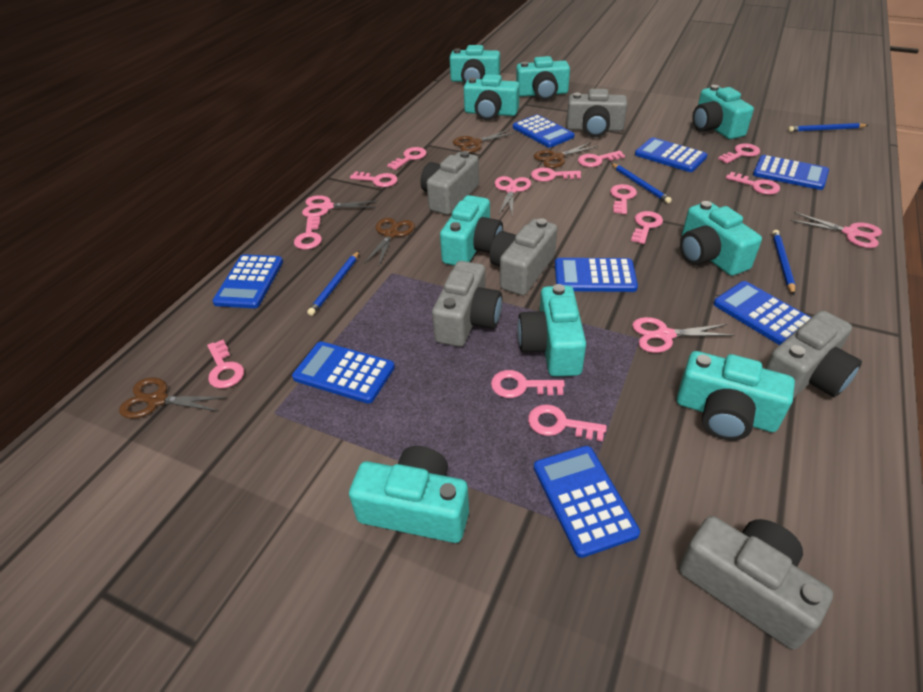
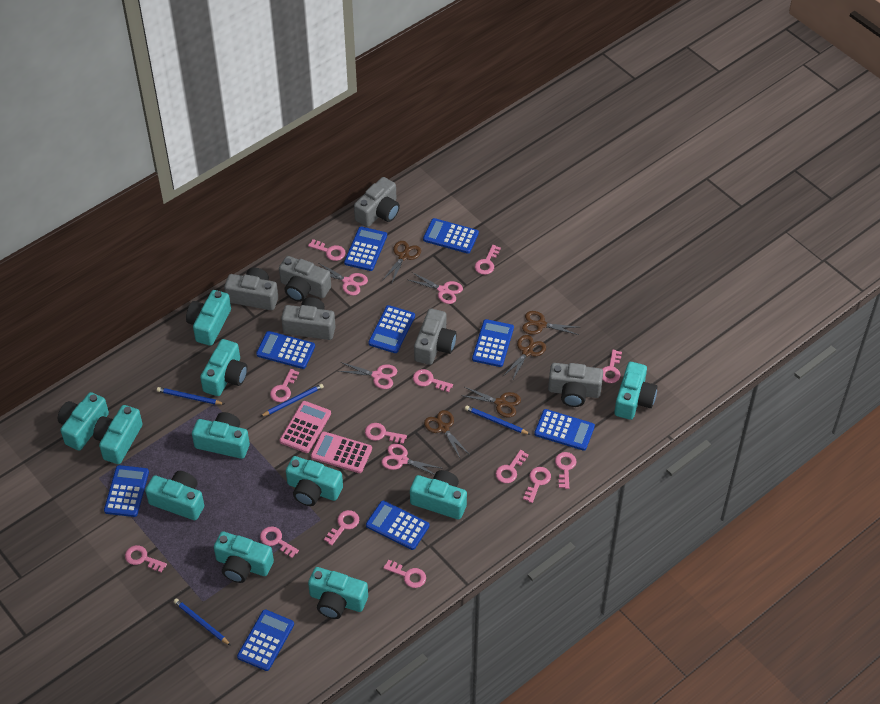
blue calculator: 8 -> 9
brown scissors: 4 -> 5
pink calculator: 0 -> 2
pink key: 12 -> 13
turquoise camera: 9 -> 11

